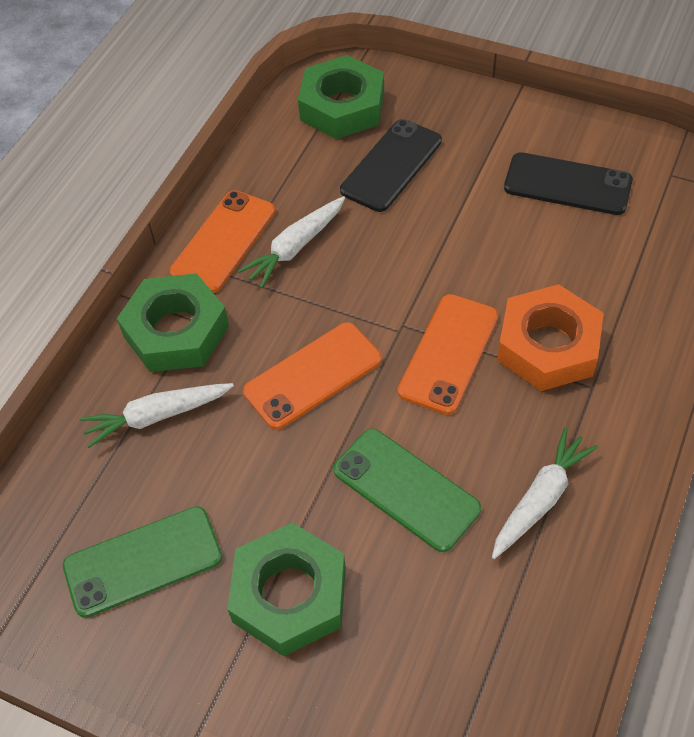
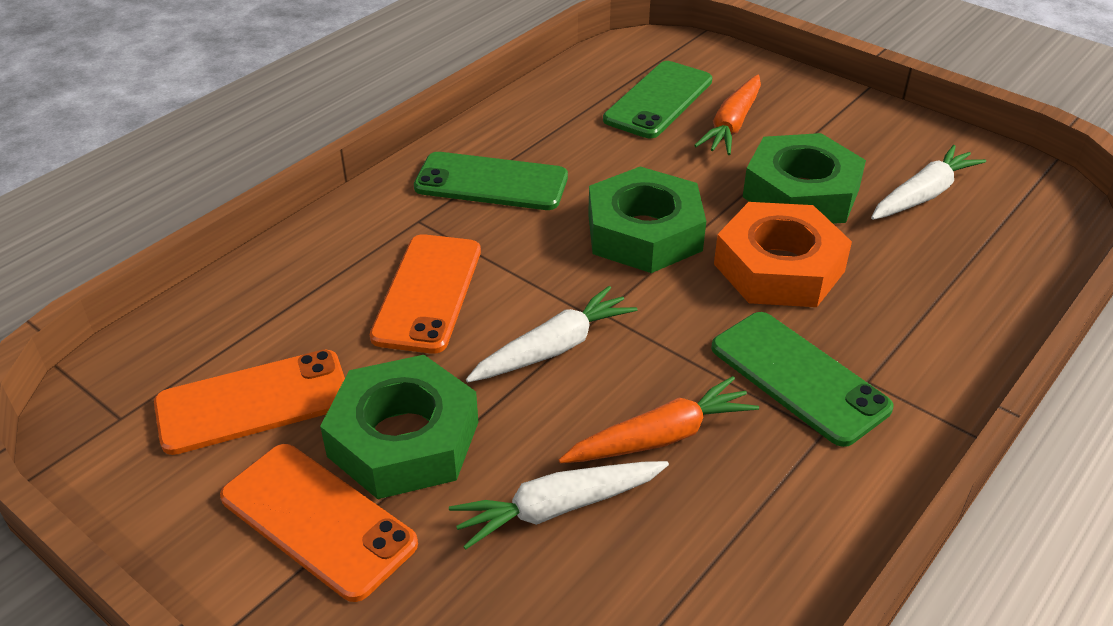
black phone: 2 -> 0
green phone: 2 -> 3
orange carrot: 0 -> 2

